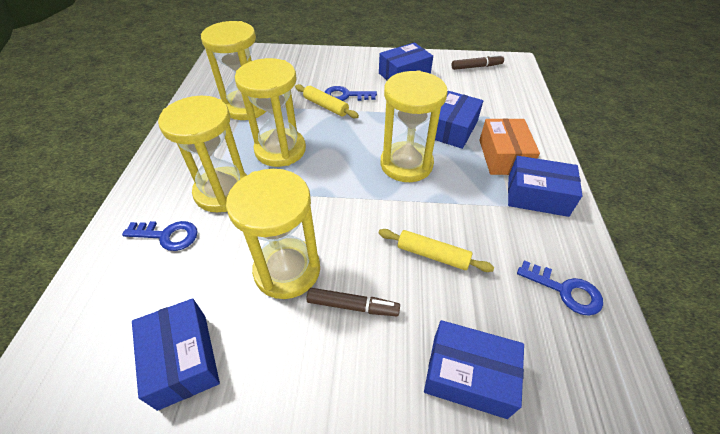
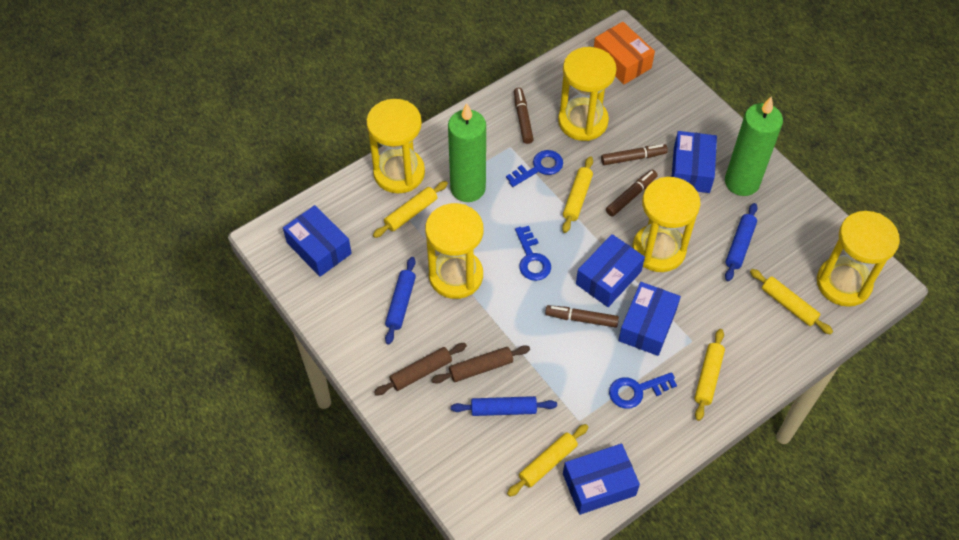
blue rolling pin: 0 -> 3
brown marker: 2 -> 4
brown rolling pin: 0 -> 2
green candle: 0 -> 2
yellow rolling pin: 2 -> 5

